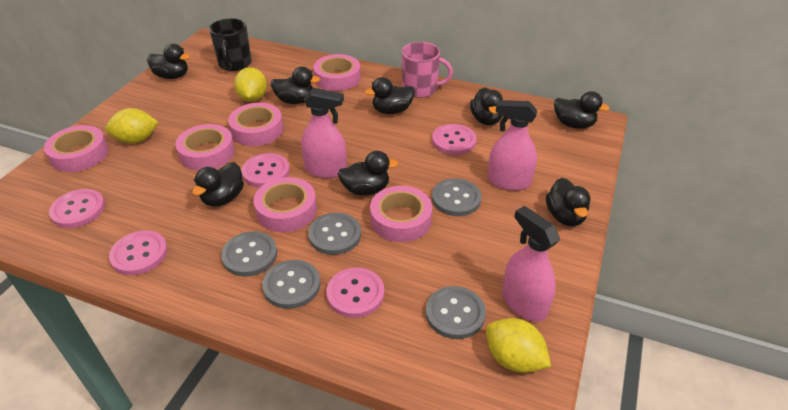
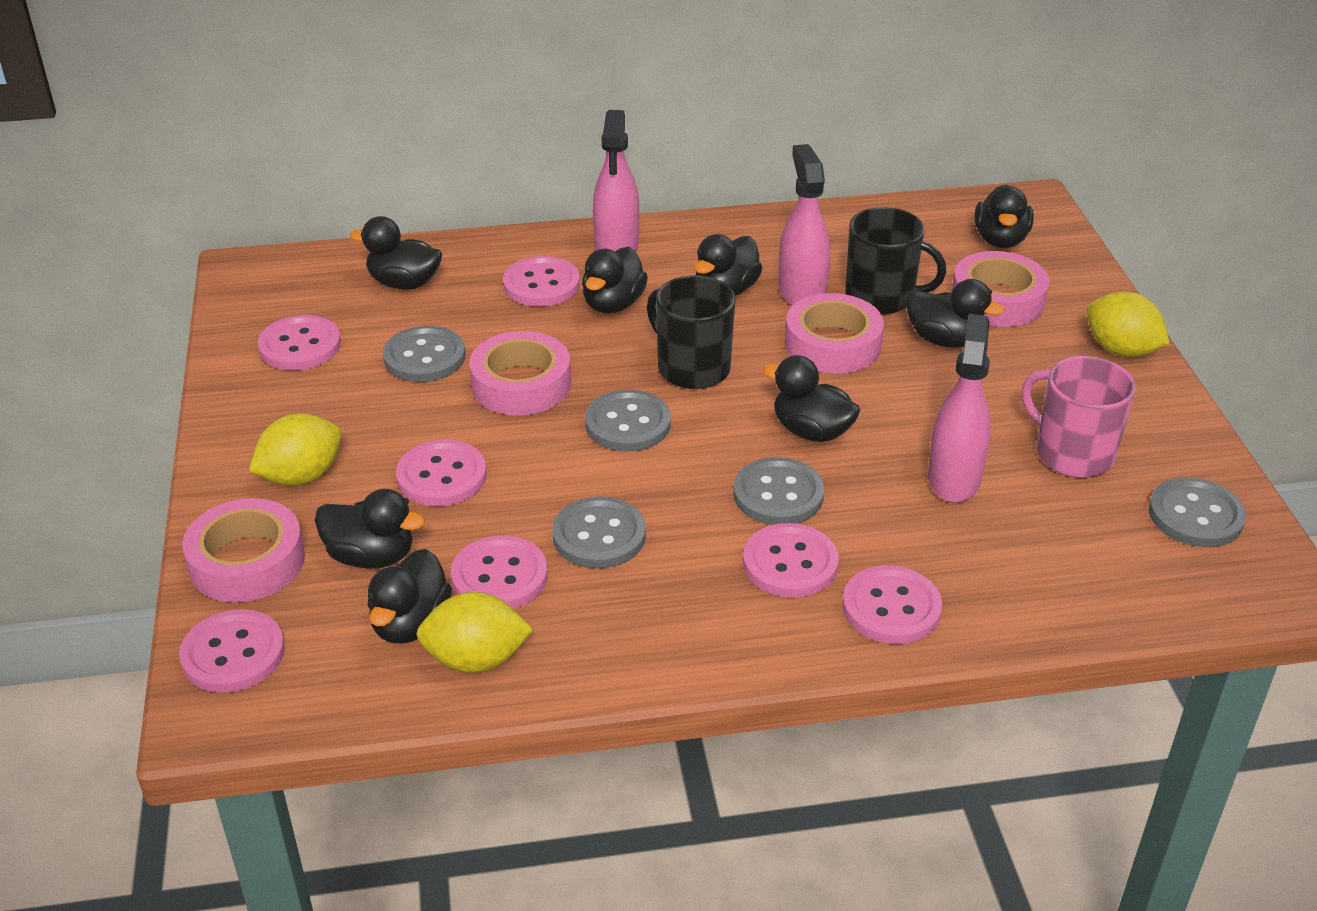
black mug: 1 -> 2
pink button: 5 -> 7
pink tape: 6 -> 4

